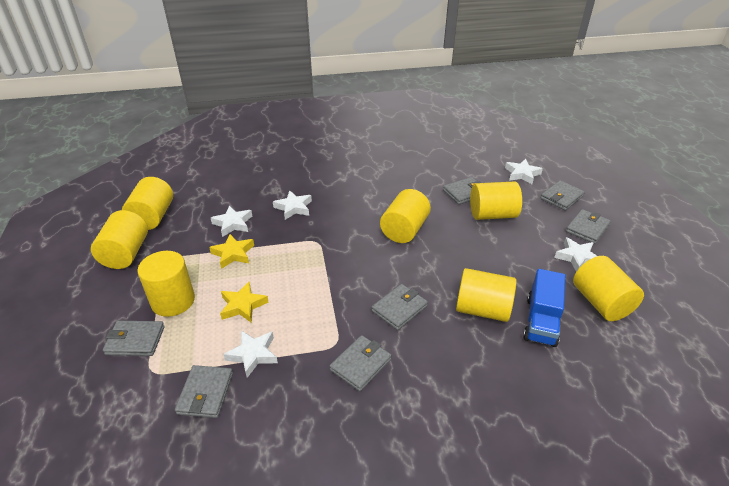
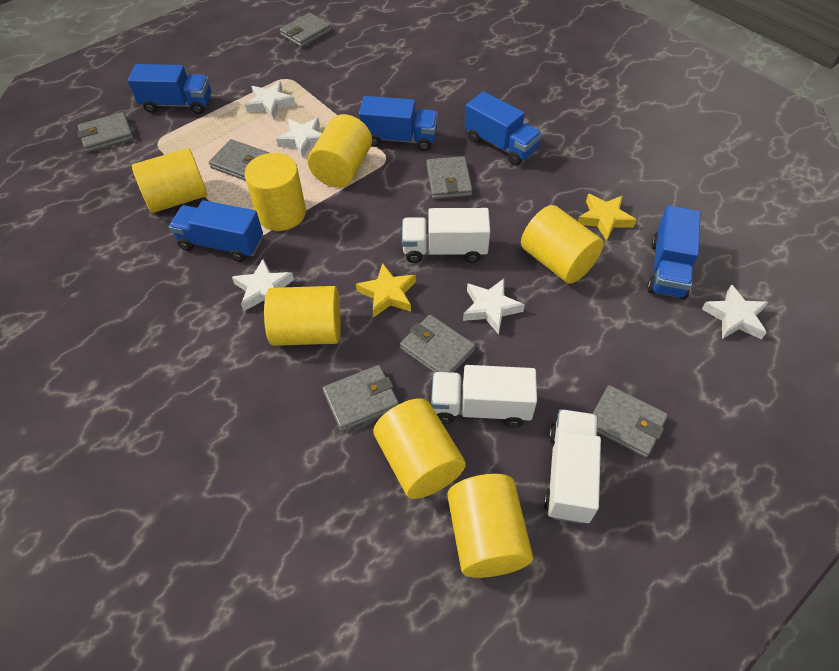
blue truck: 1 -> 5
white truck: 0 -> 3

